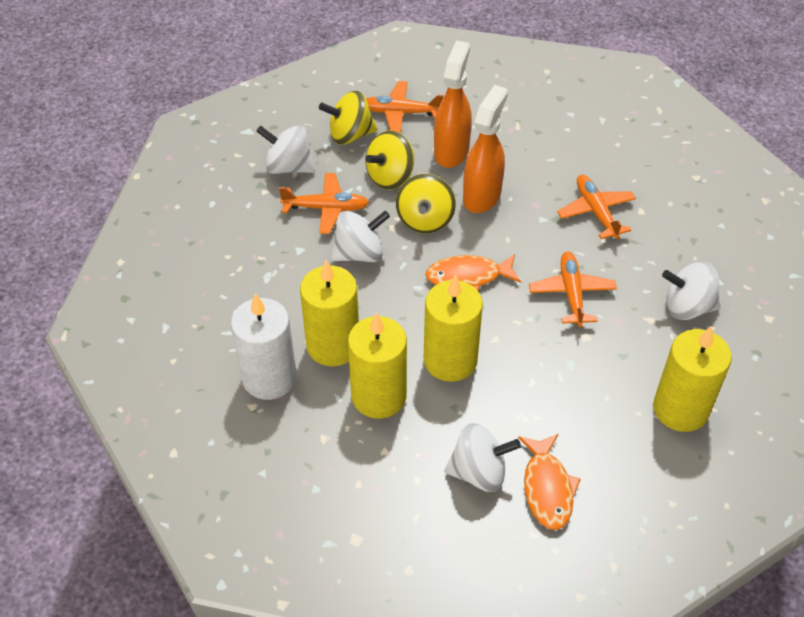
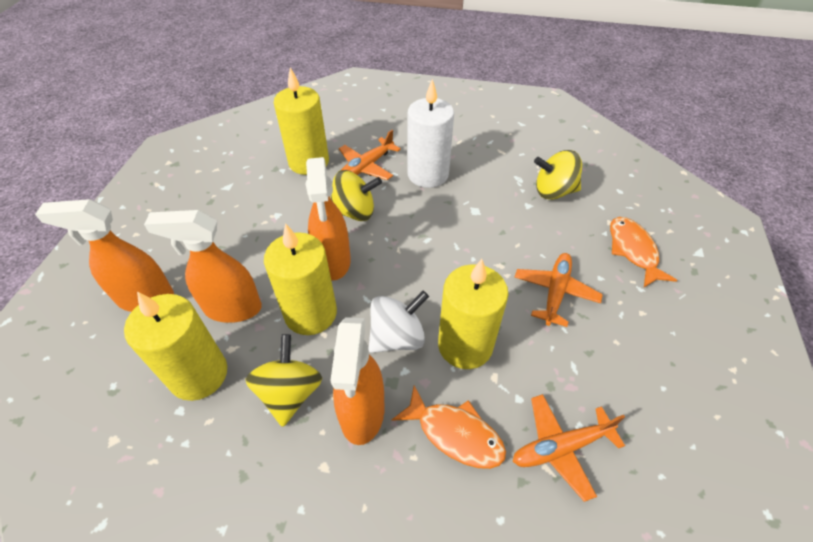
orange plane: 4 -> 3
orange spray bottle: 2 -> 4
white spinning top: 4 -> 1

